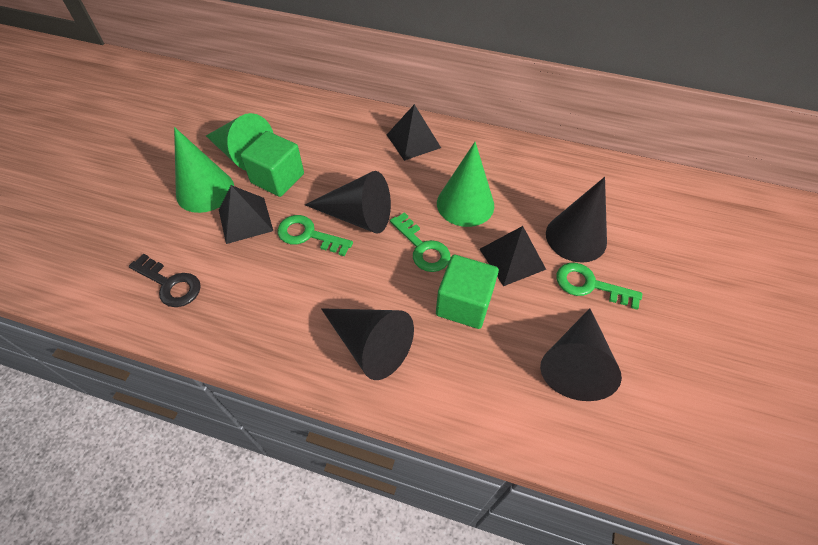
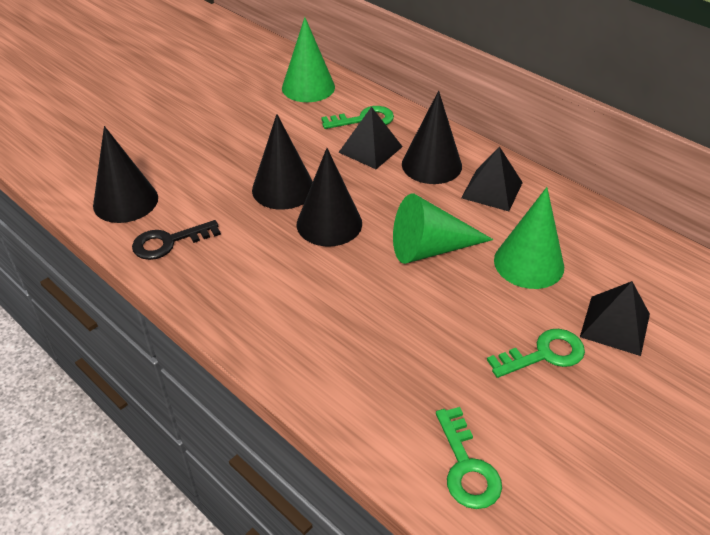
green cube: 2 -> 0

